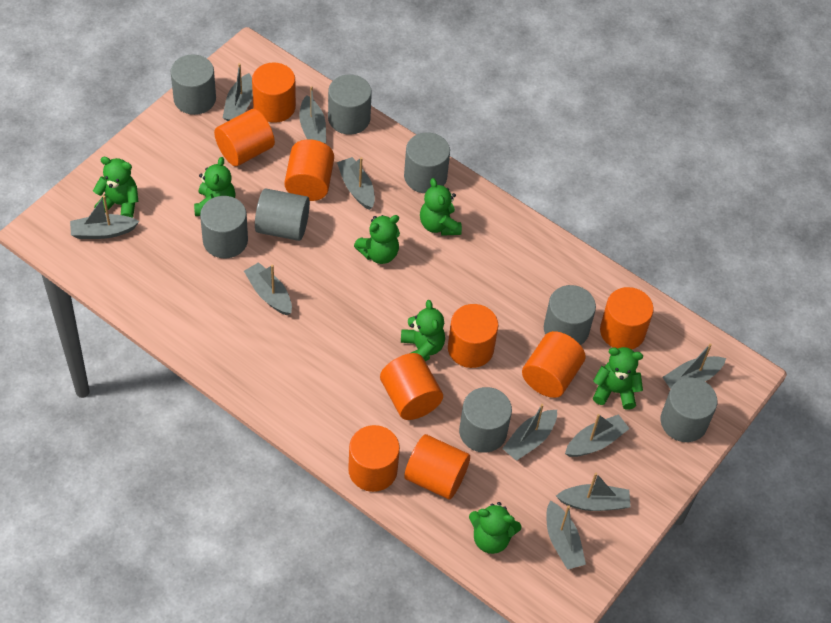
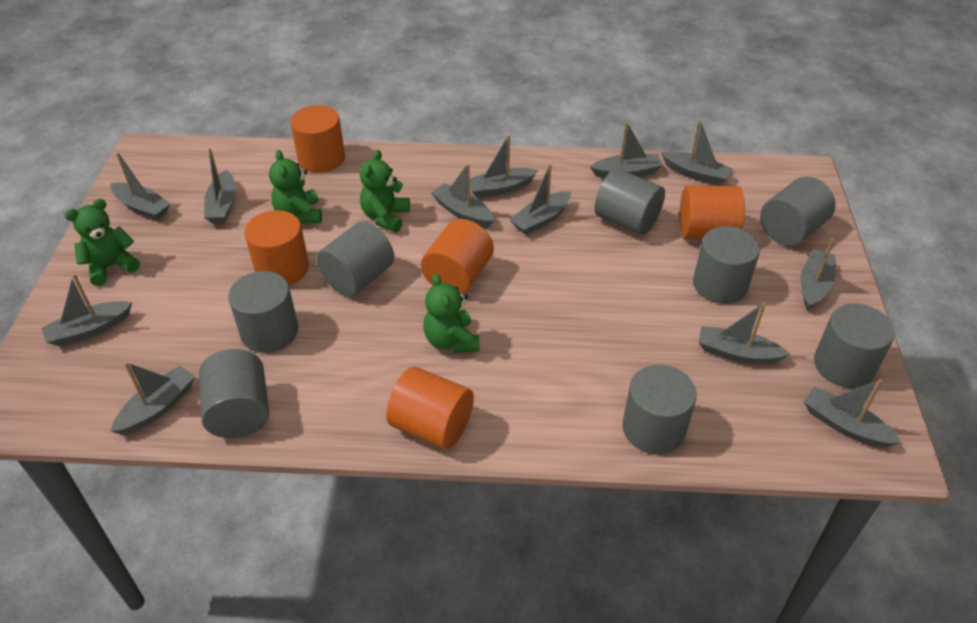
green teddy bear: 7 -> 4
grey boat: 10 -> 12
orange cylinder: 9 -> 5

